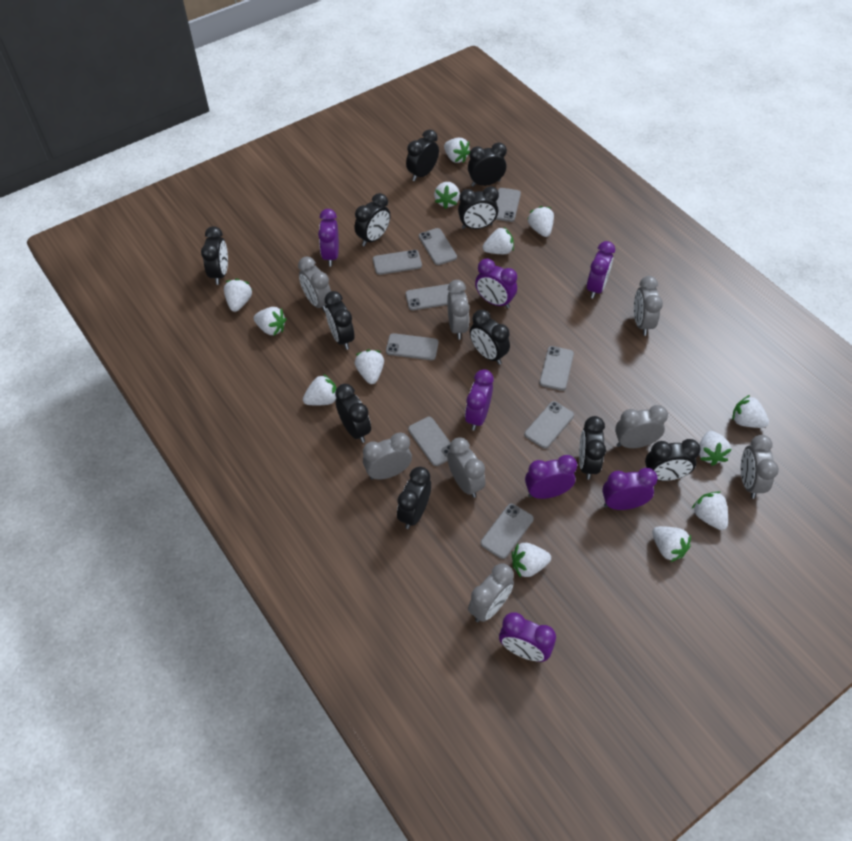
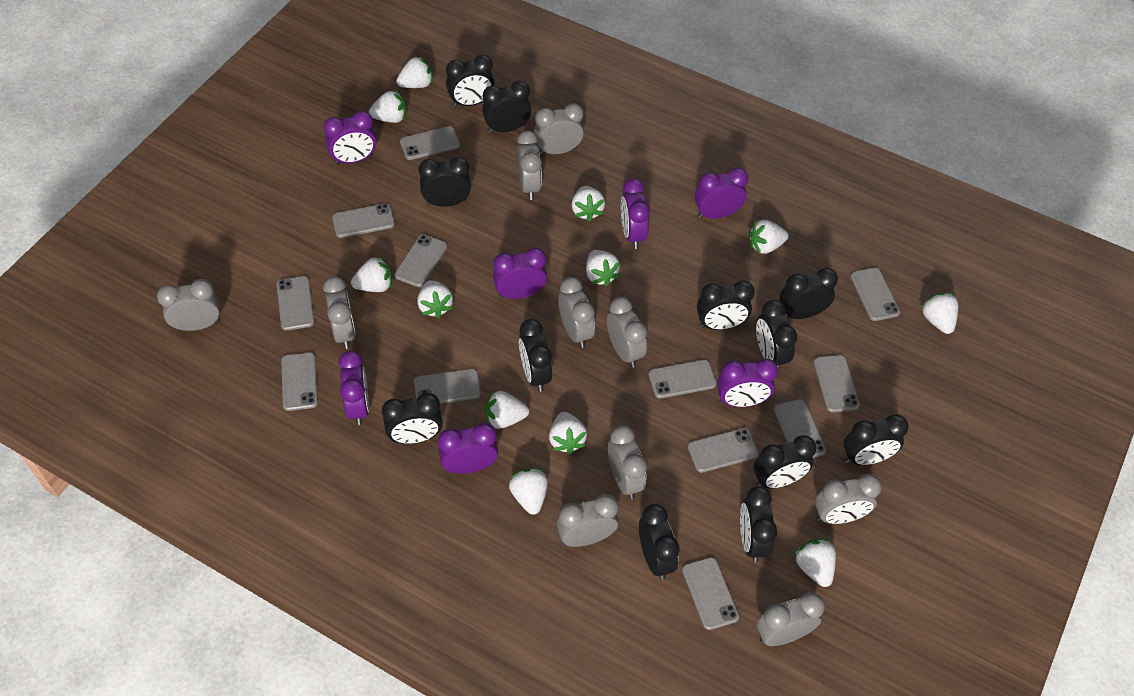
black clock: 11 -> 12
grey clock: 8 -> 10
grey phone: 9 -> 12
white strawberry: 13 -> 12

